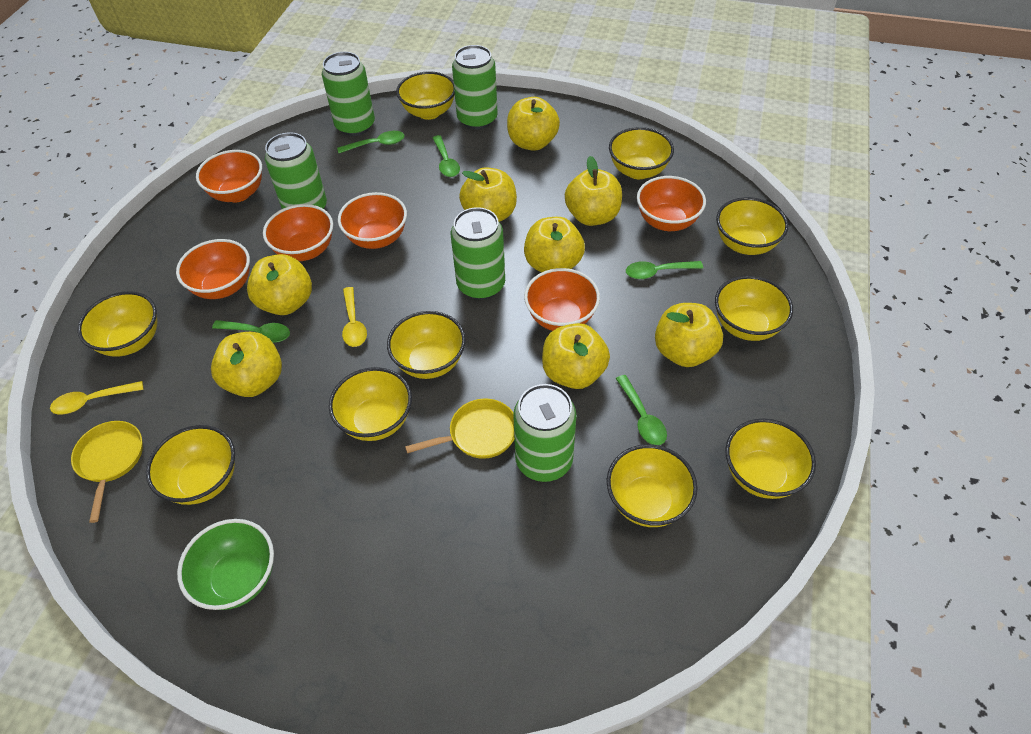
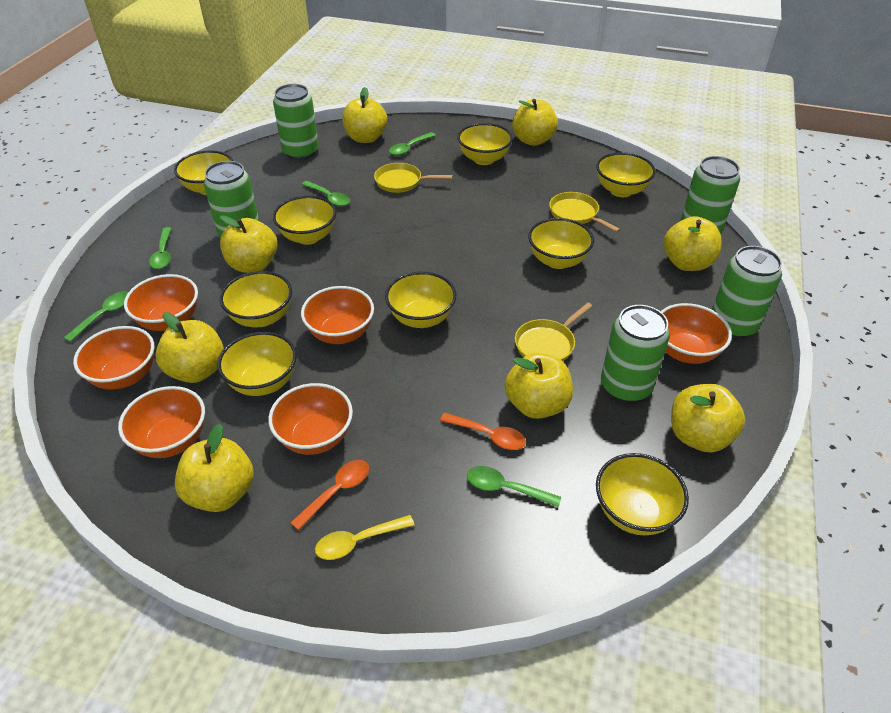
green bowl: 1 -> 0
orange spoon: 0 -> 2
yellow bowl: 10 -> 9
yellow pan: 2 -> 3
yellow spoon: 2 -> 1

